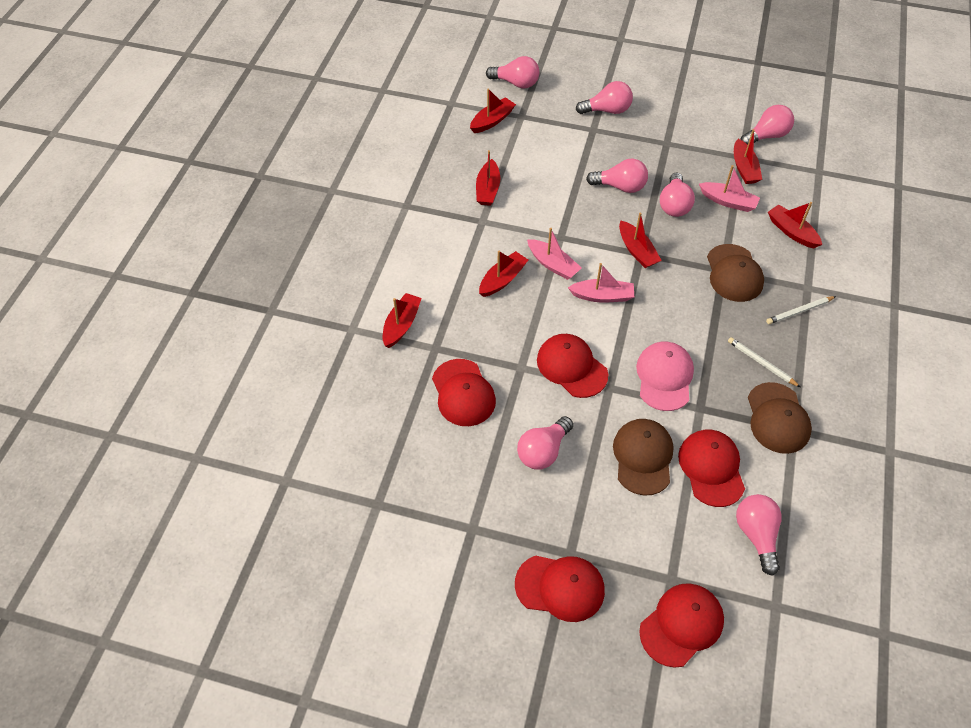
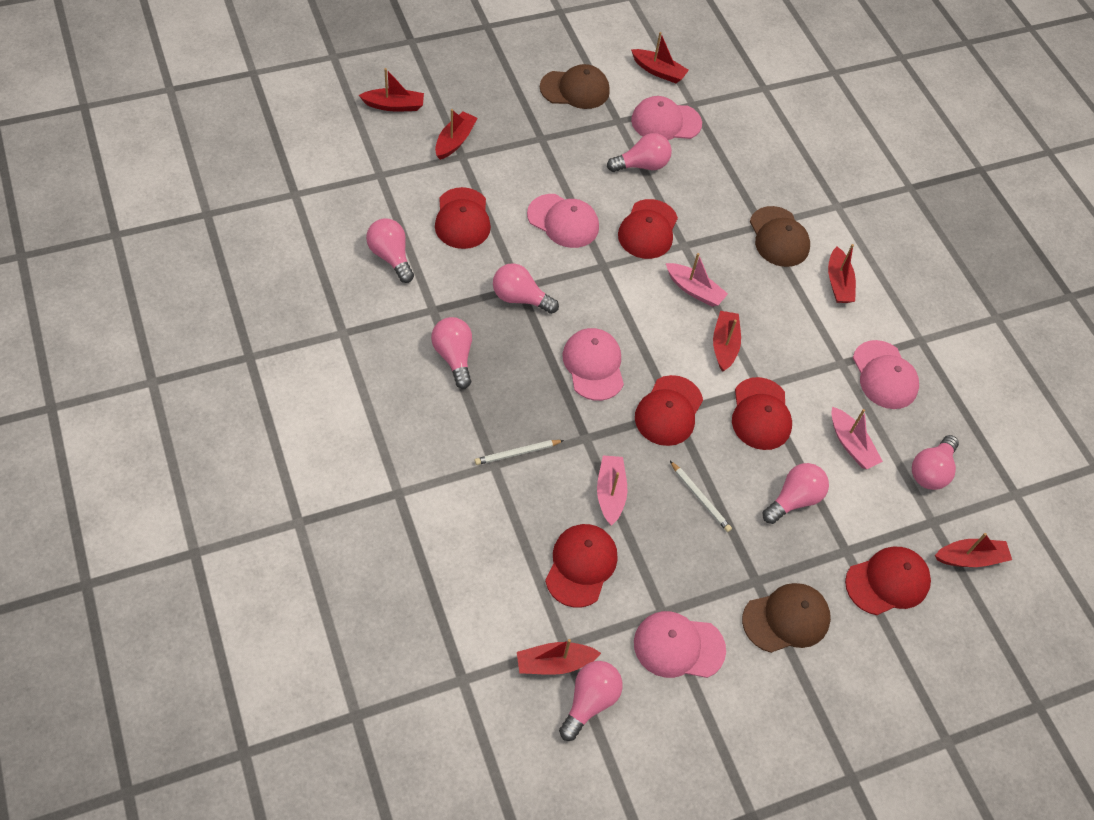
pink cap: 1 -> 5
red cap: 5 -> 6

